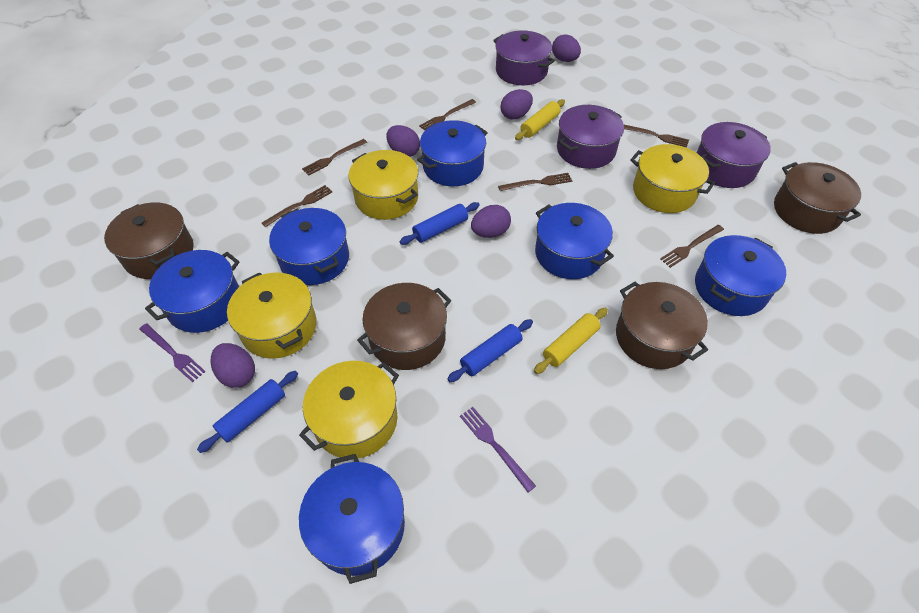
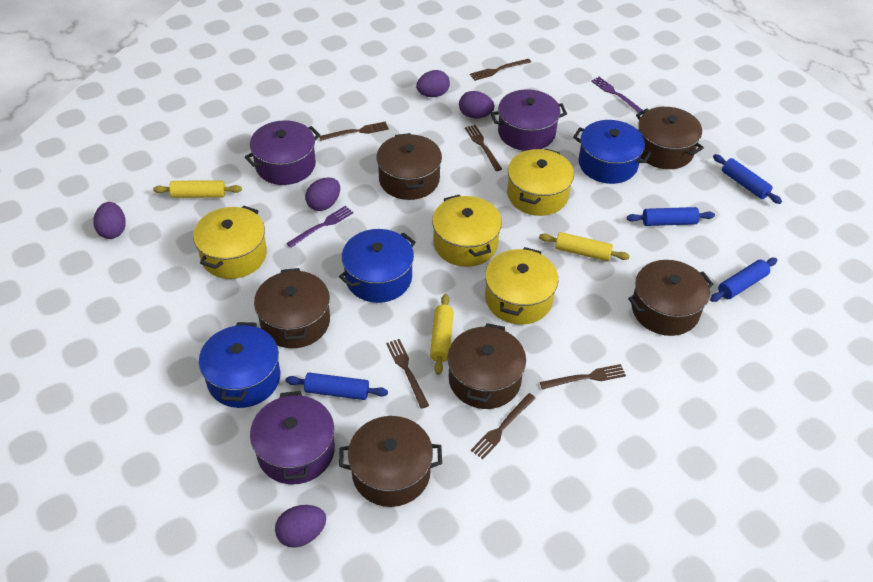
blue pot: 6 -> 3
blue rolling pin: 3 -> 4
brown pot: 4 -> 6
yellow rolling pin: 2 -> 3

